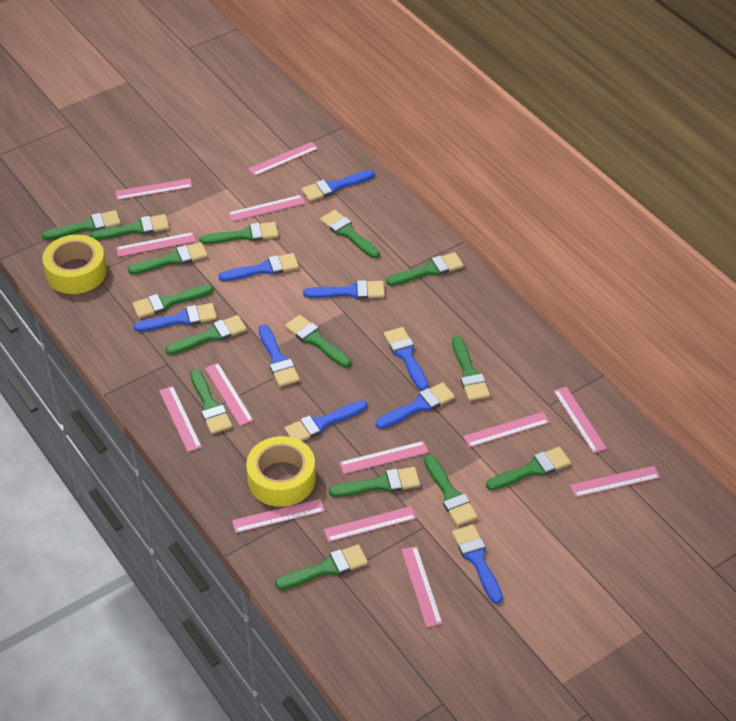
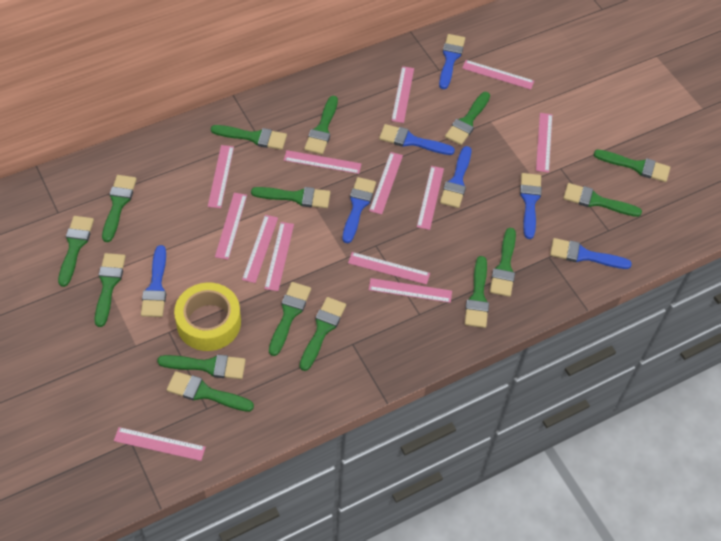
blue brush: 9 -> 7
yellow tape: 2 -> 1

